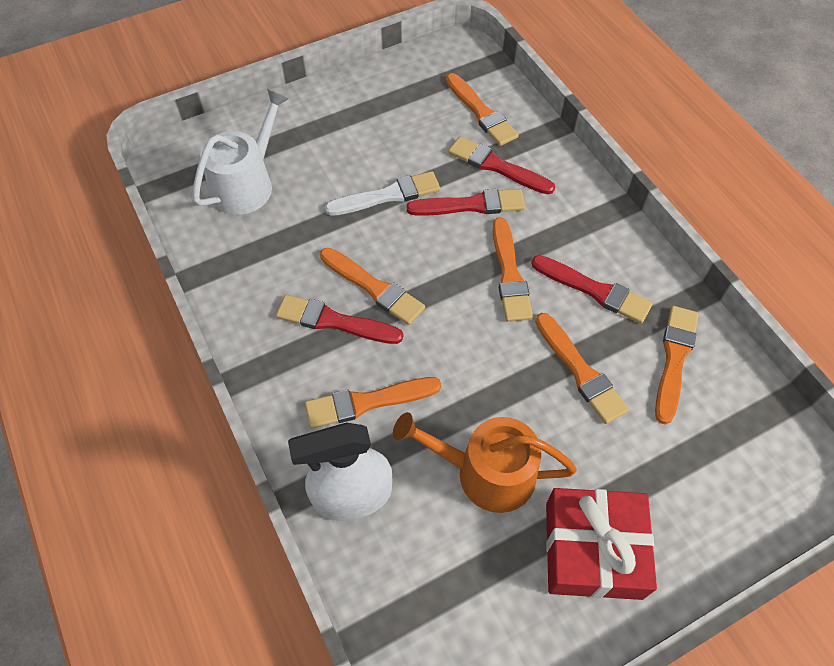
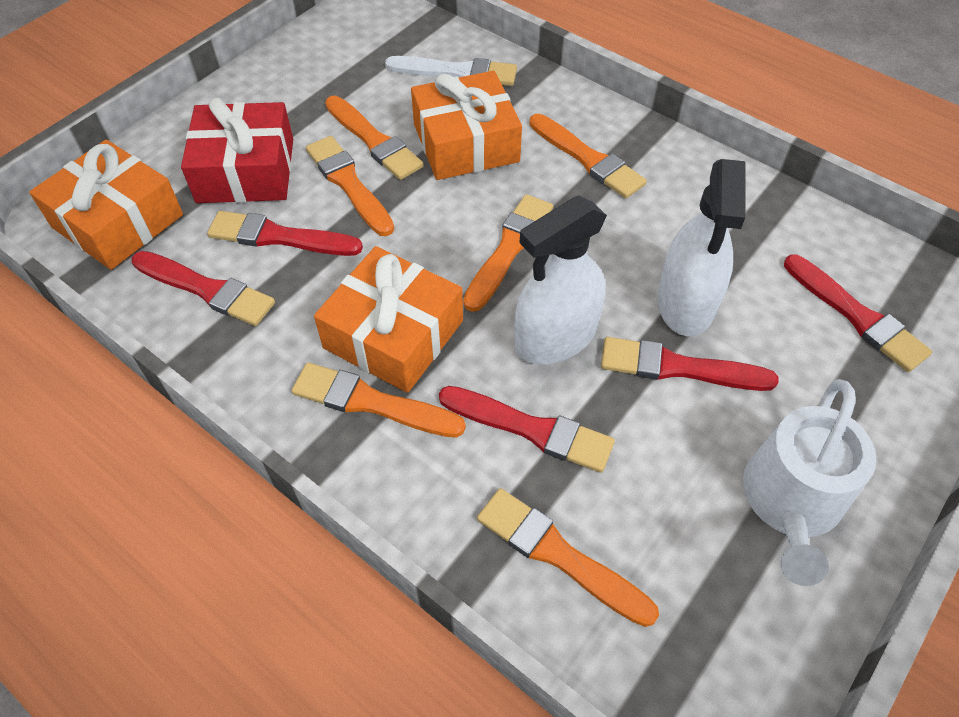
orange gift: 0 -> 3
orange watering can: 1 -> 0
red brush: 4 -> 5
white spray bottle: 1 -> 2

